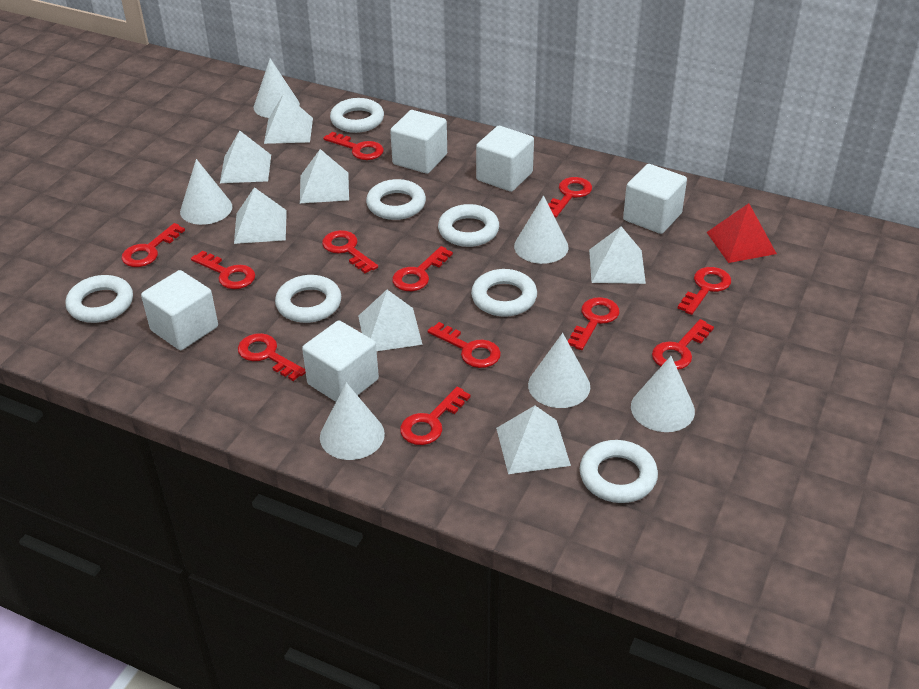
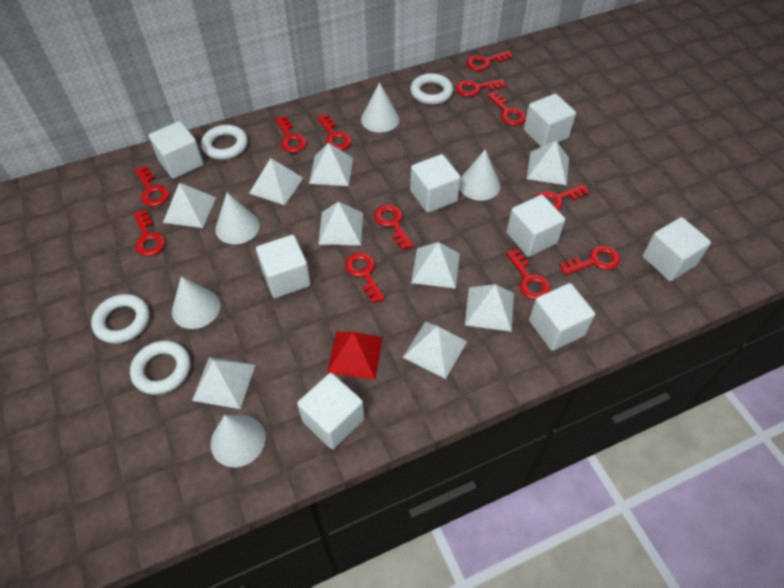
white cone: 6 -> 5
white cube: 5 -> 8
white pyramid: 7 -> 9
white ring: 7 -> 4

